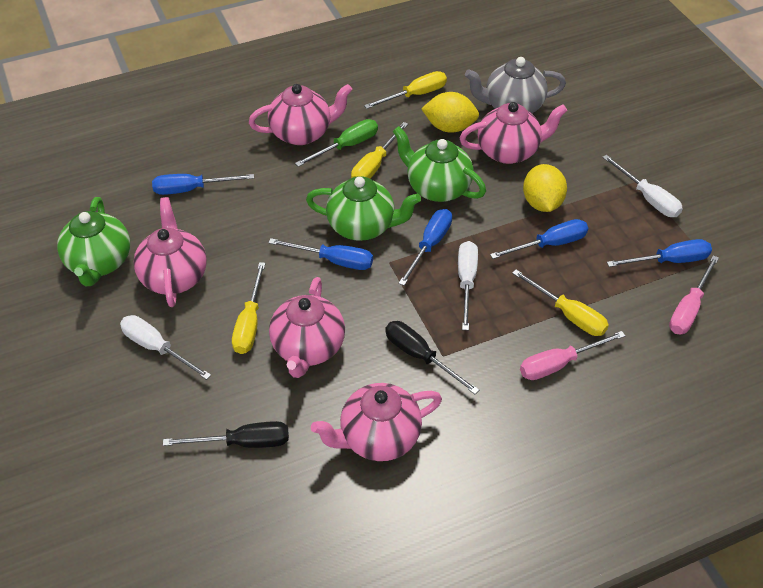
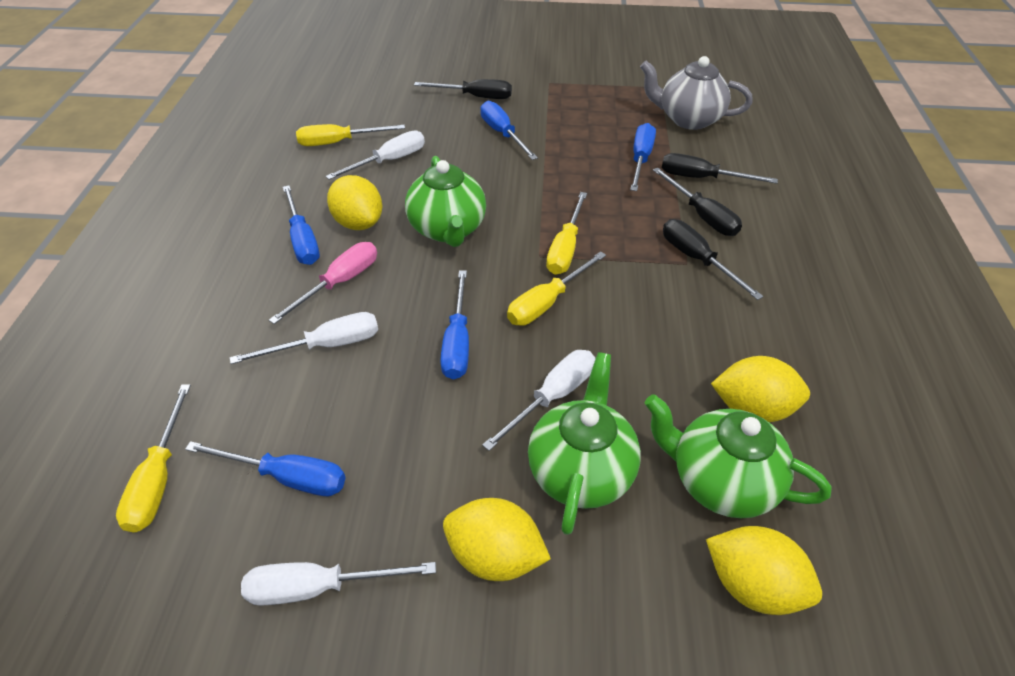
black screwdriver: 2 -> 4
green screwdriver: 1 -> 0
pink screwdriver: 2 -> 1
pink teapot: 5 -> 0
white screwdriver: 3 -> 4
yellow lemon: 2 -> 4

